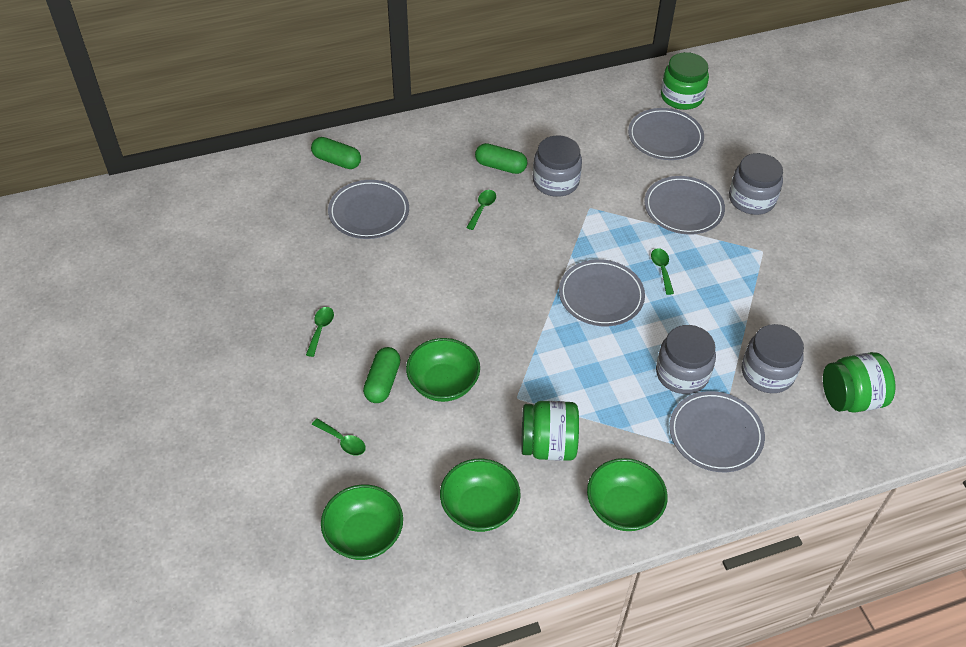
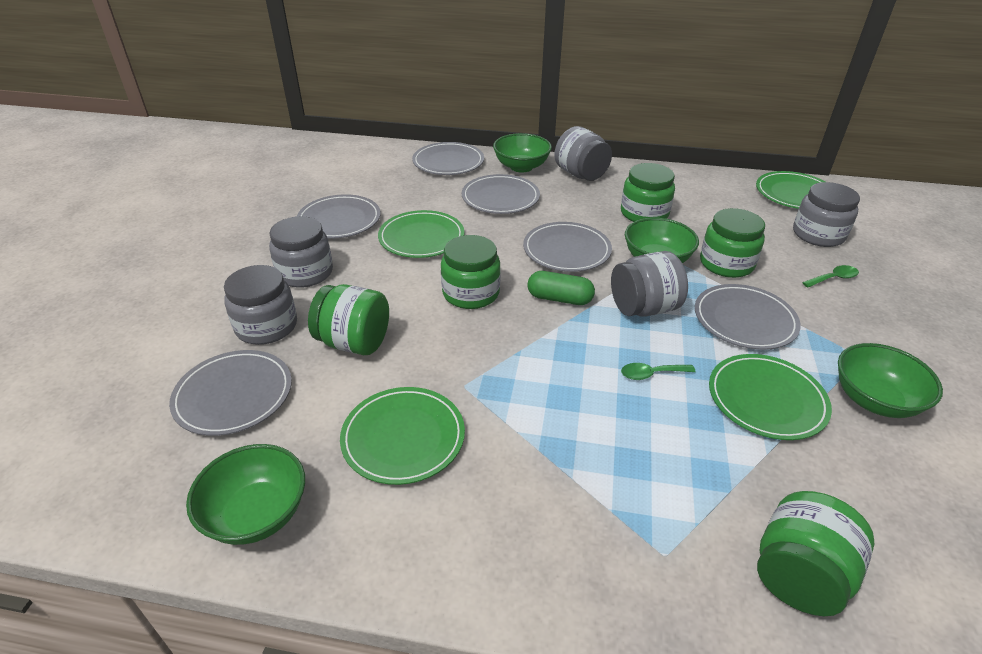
green capsule: 3 -> 1
green jar: 3 -> 5
green plate: 0 -> 4
green spoon: 4 -> 2
grey jar: 4 -> 5
grey plate: 5 -> 6

